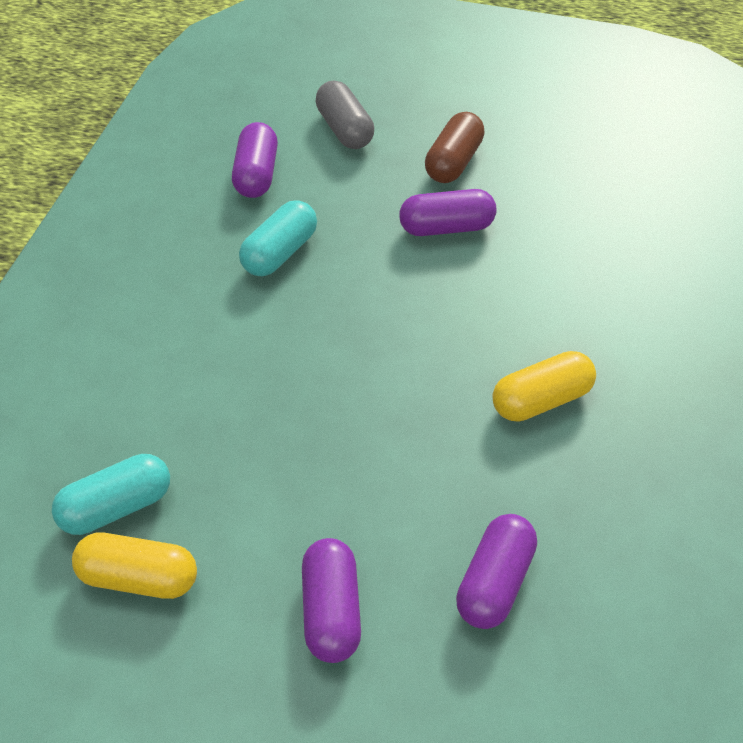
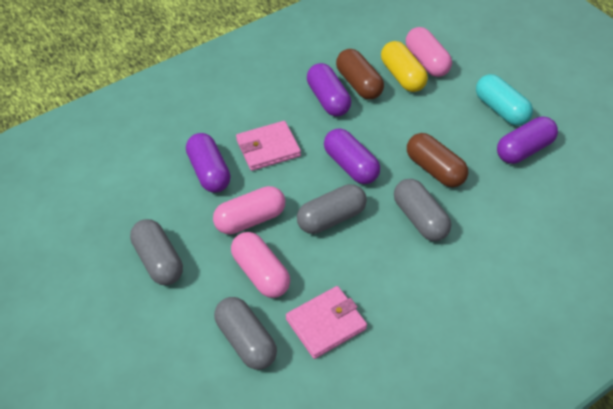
brown capsule: 1 -> 2
grey capsule: 1 -> 4
pink capsule: 0 -> 3
pink wallet: 0 -> 2
turquoise capsule: 2 -> 1
yellow capsule: 2 -> 1

